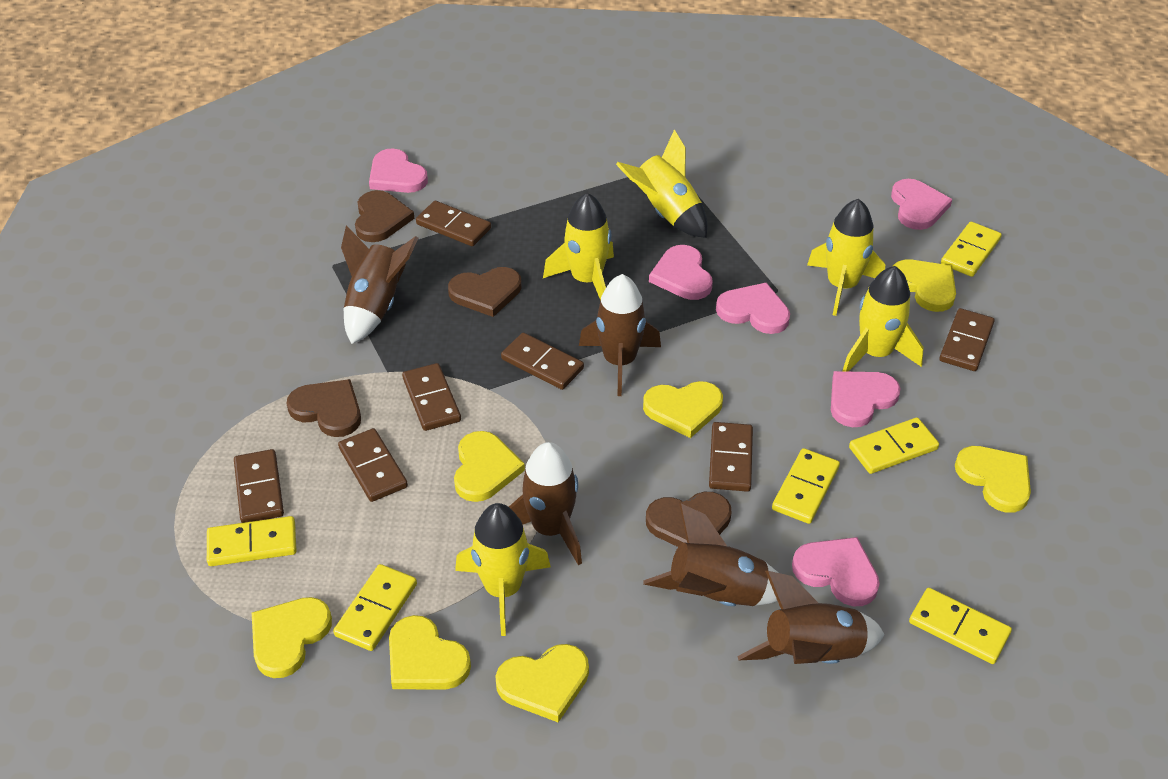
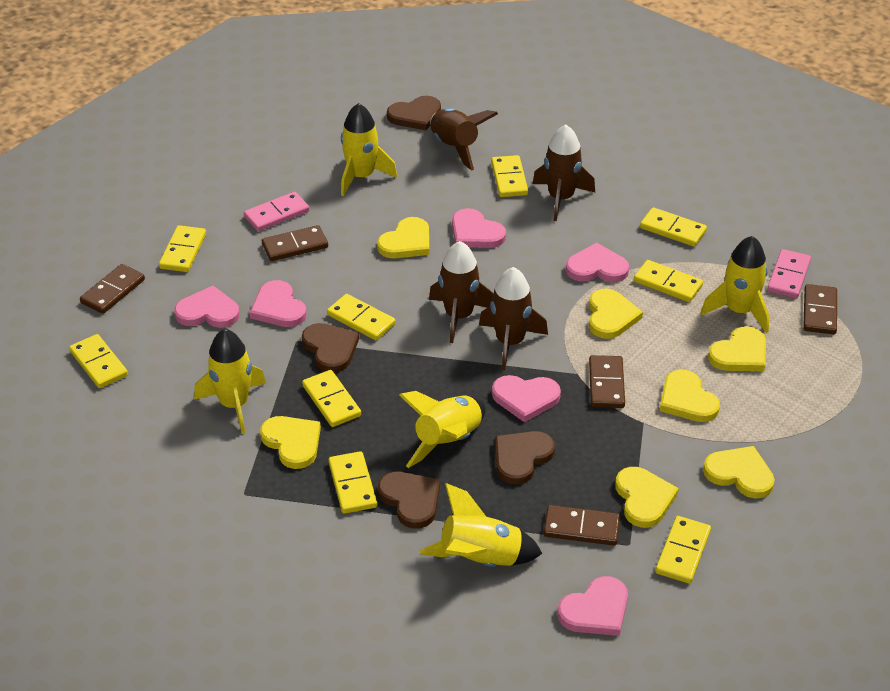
brown domino: 7 -> 5
brown rocket: 5 -> 4
pink domino: 0 -> 2
yellow domino: 6 -> 9

